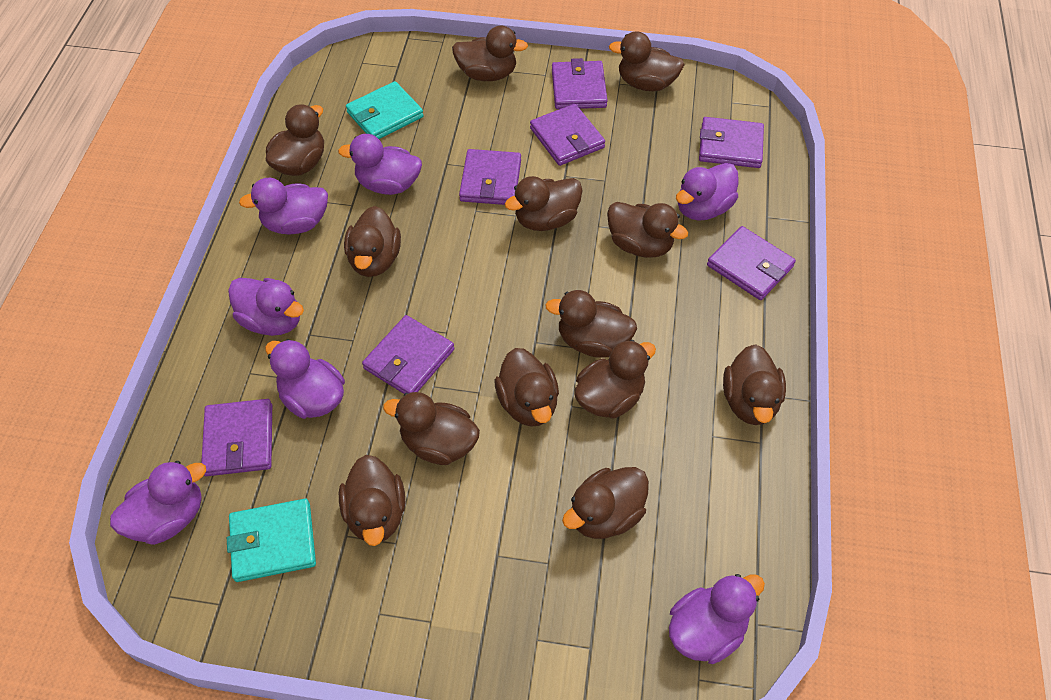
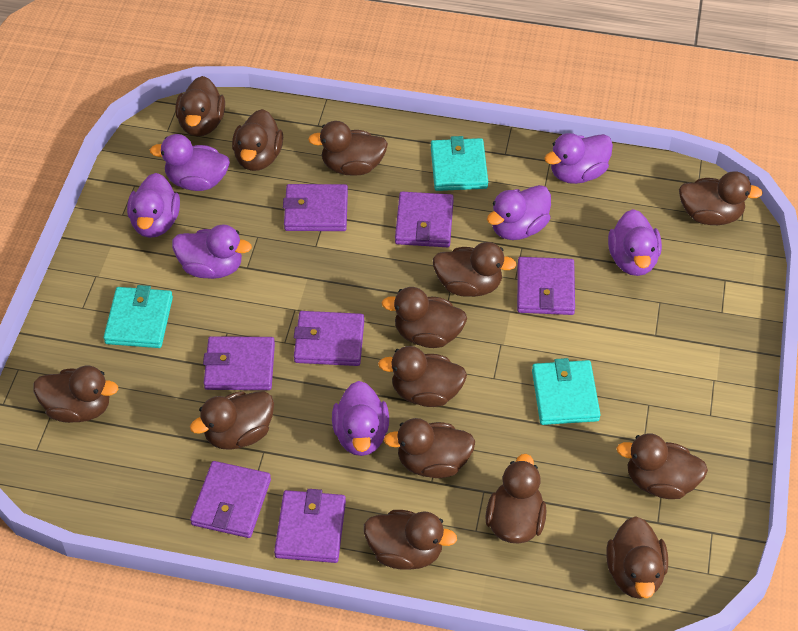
brown duck: 13 -> 14
turquoise wallet: 2 -> 3

